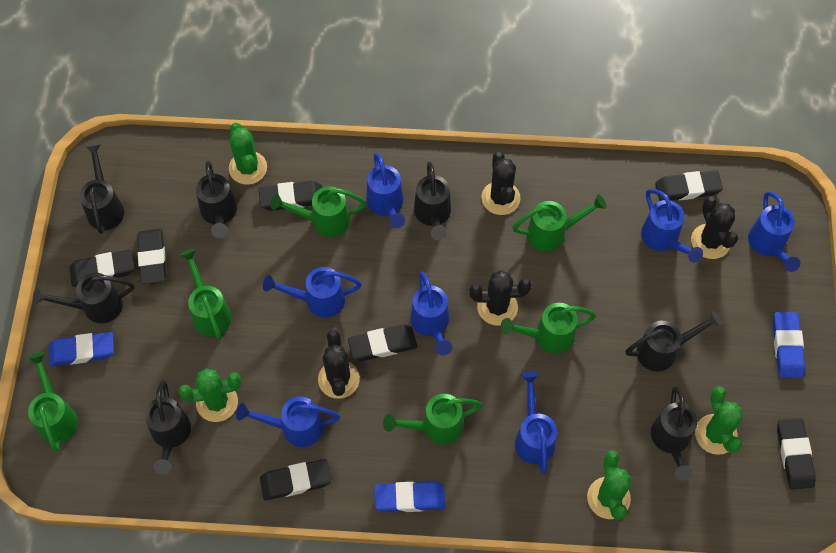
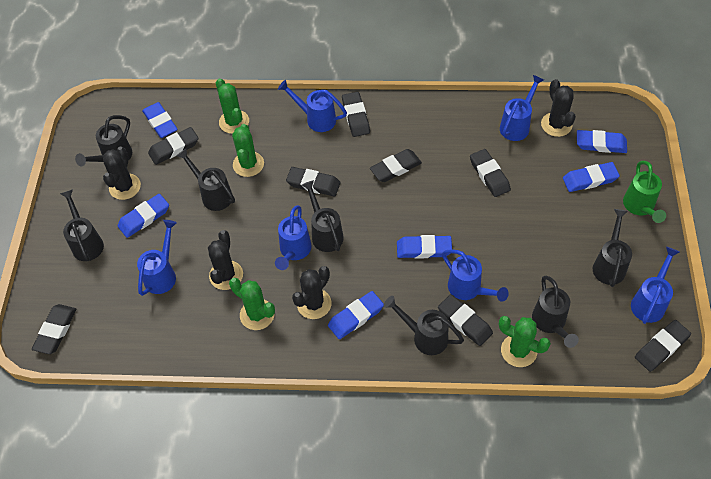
black eraser: 7 -> 8
blue eraser: 3 -> 6
blue watering can: 7 -> 6
green watering can: 6 -> 1

